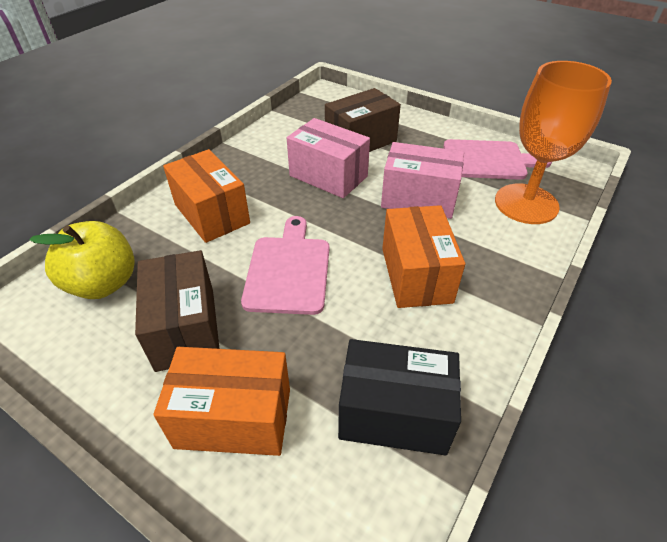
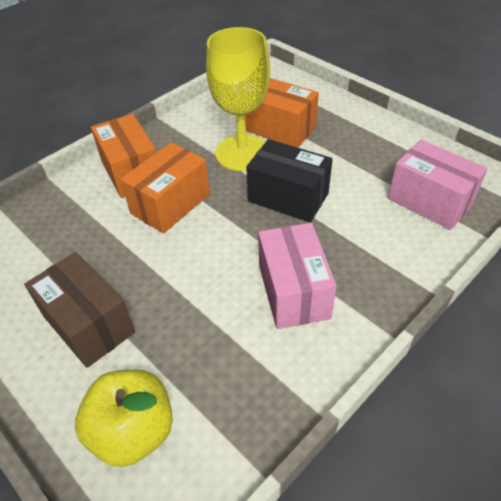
brown box: 2 -> 1
orange goblet: 1 -> 0
pink cutting board: 2 -> 0
yellow goblet: 0 -> 1

